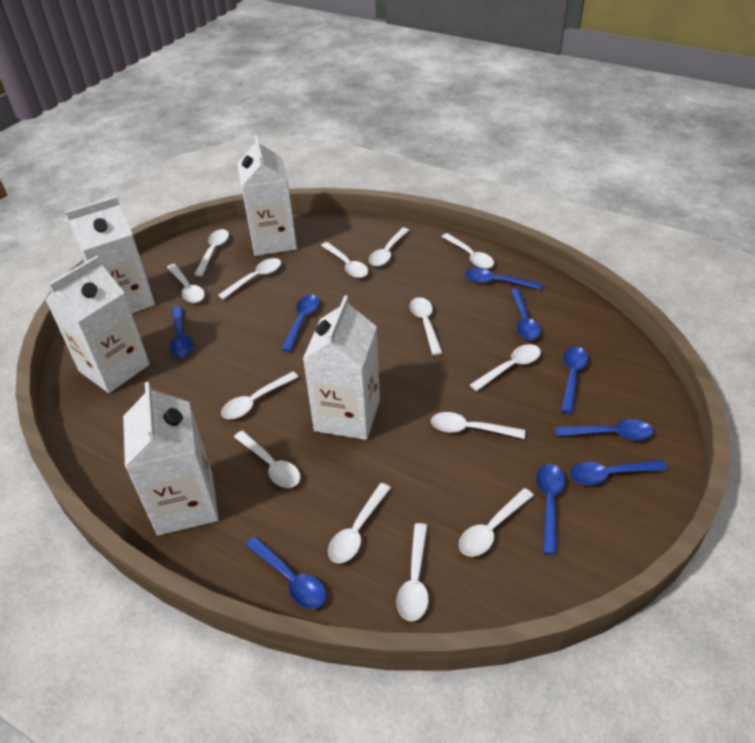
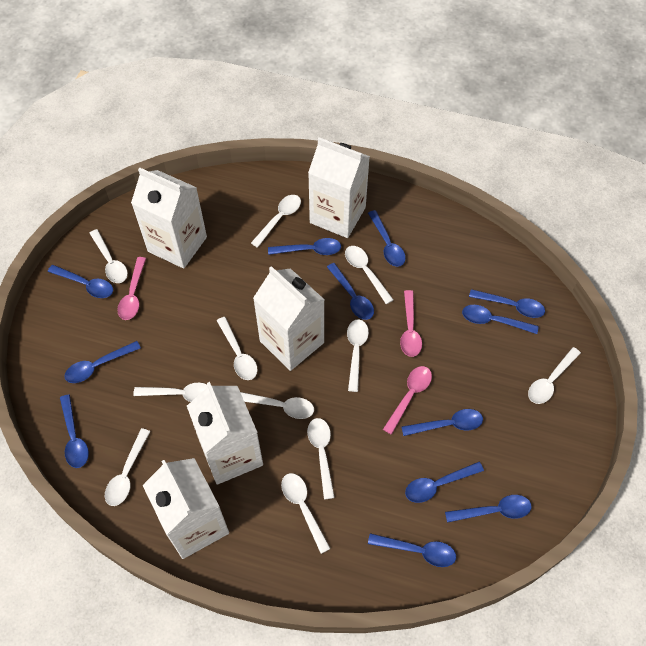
blue spoon: 9 -> 12
pink spoon: 0 -> 3
white spoon: 14 -> 11

